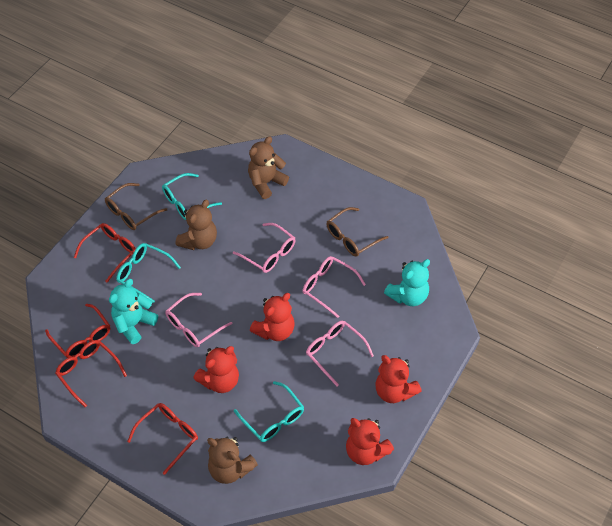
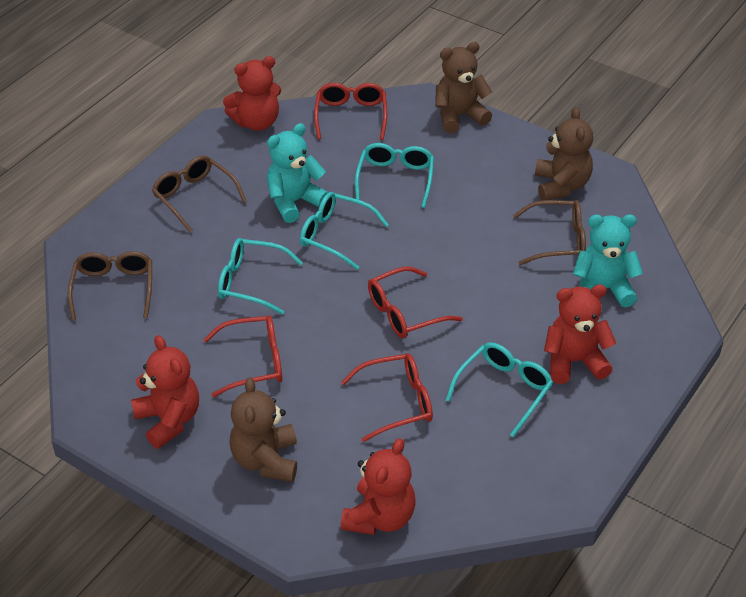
brown glasses: 2 -> 3
pink glasses: 4 -> 0
turquoise glasses: 3 -> 4

